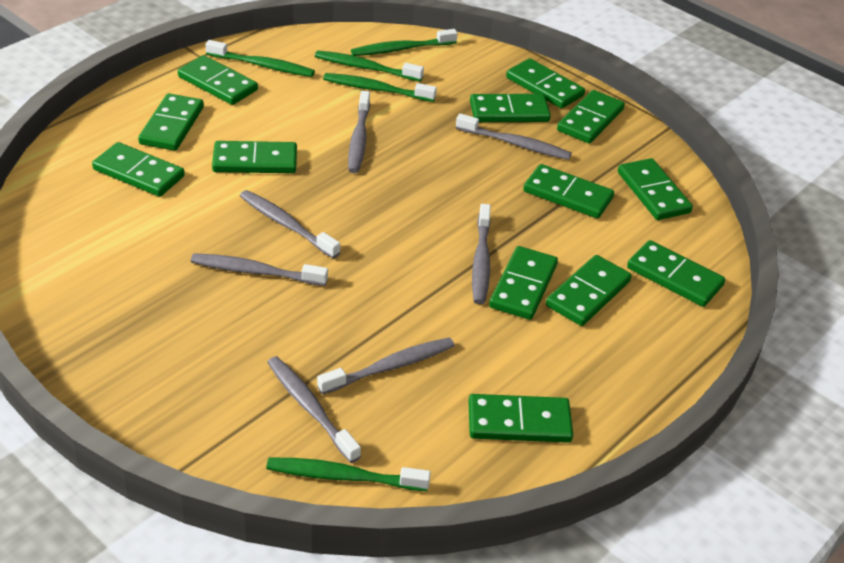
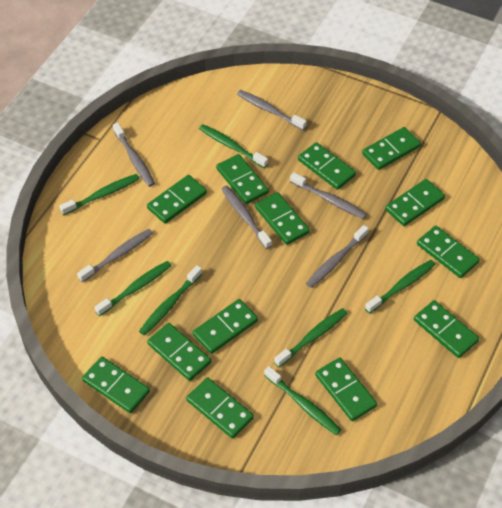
green toothbrush: 5 -> 7
grey toothbrush: 7 -> 6

